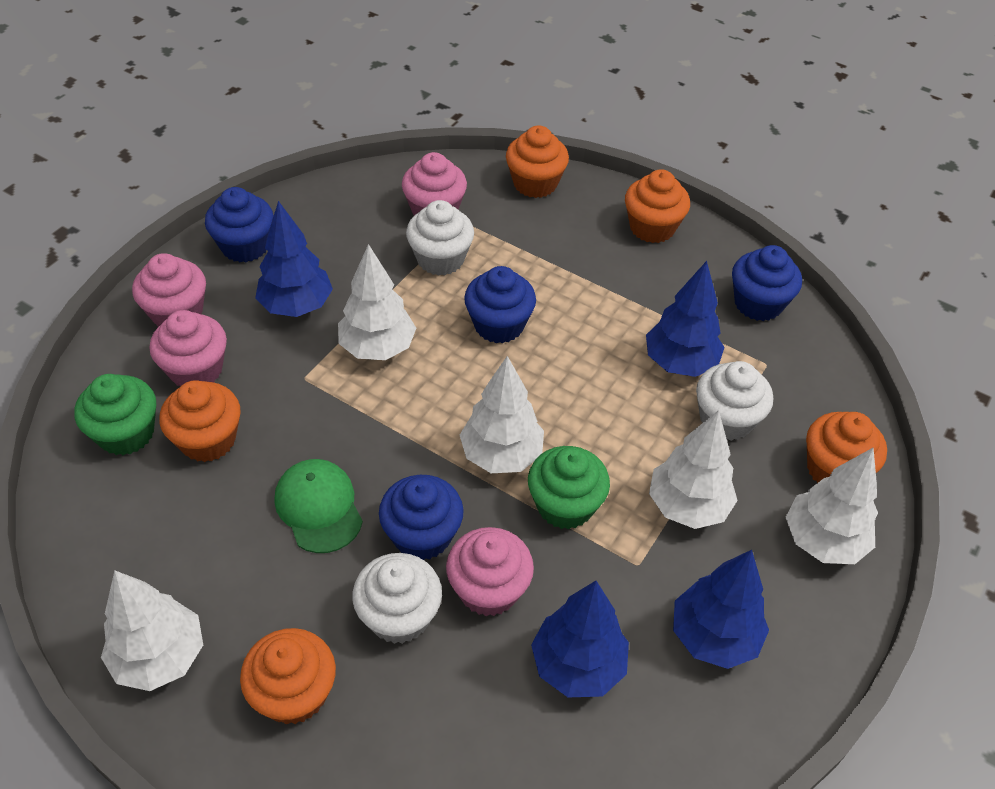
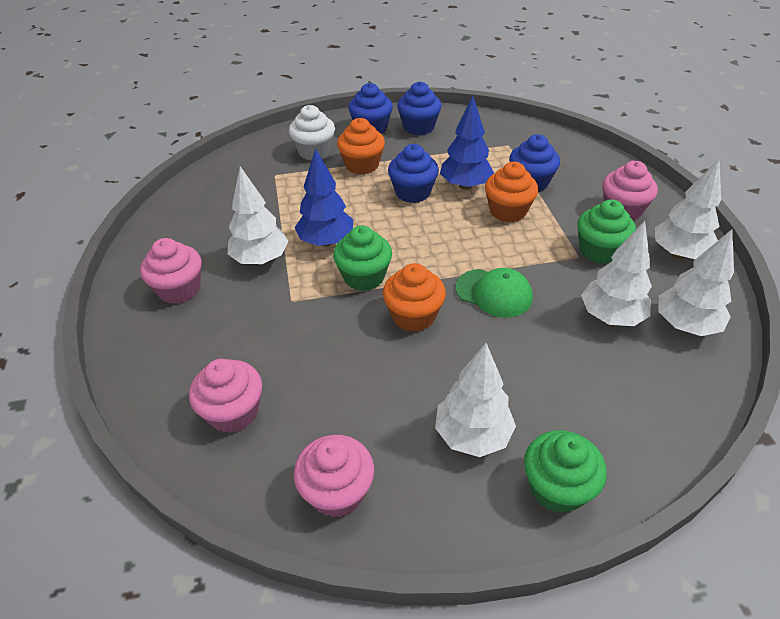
blue tree: 4 -> 2
green cupcake: 2 -> 3
orange cupcake: 5 -> 3
white cupcake: 3 -> 1

